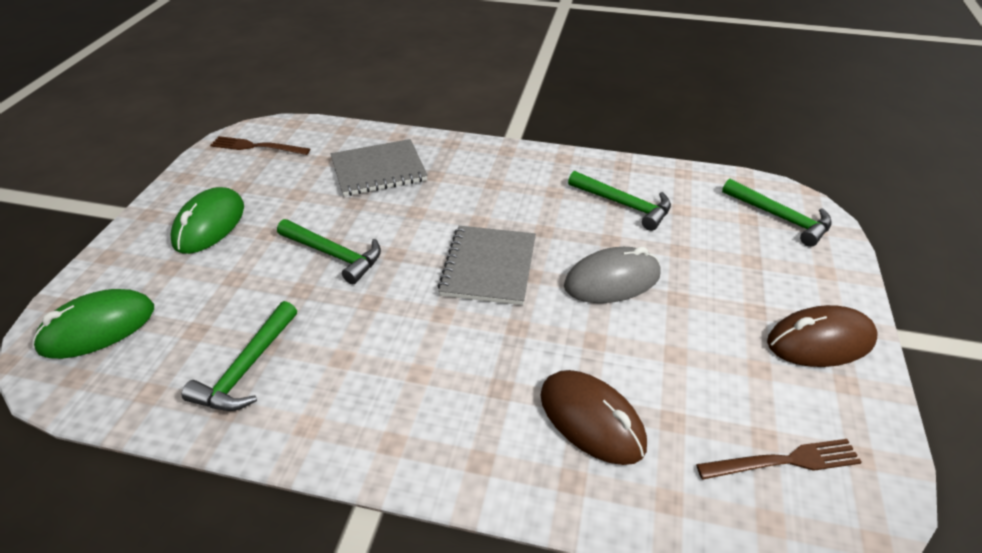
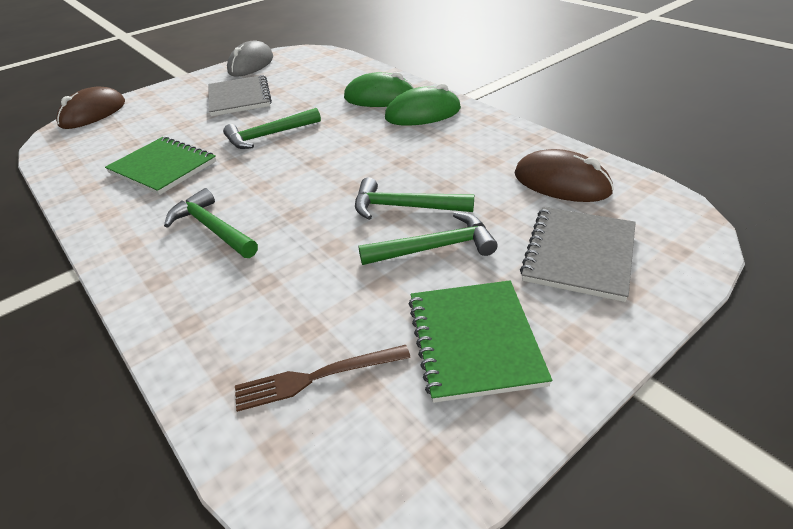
brown fork: 2 -> 1
green notebook: 0 -> 2

